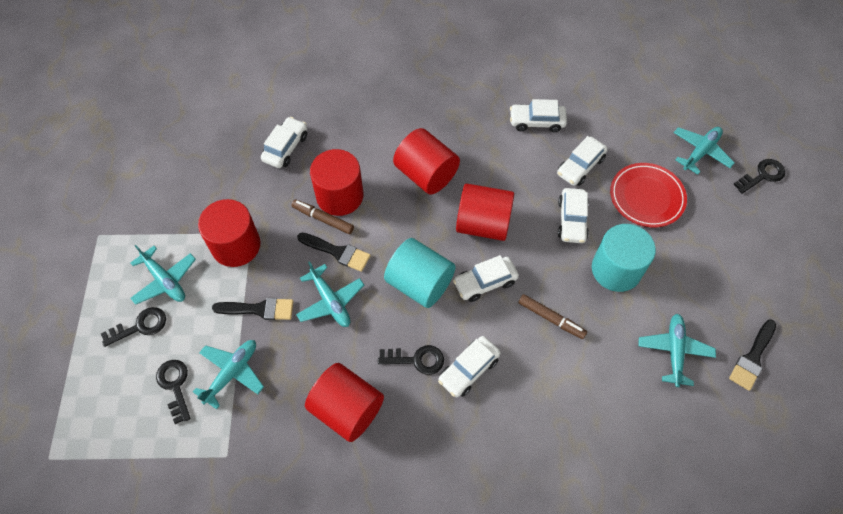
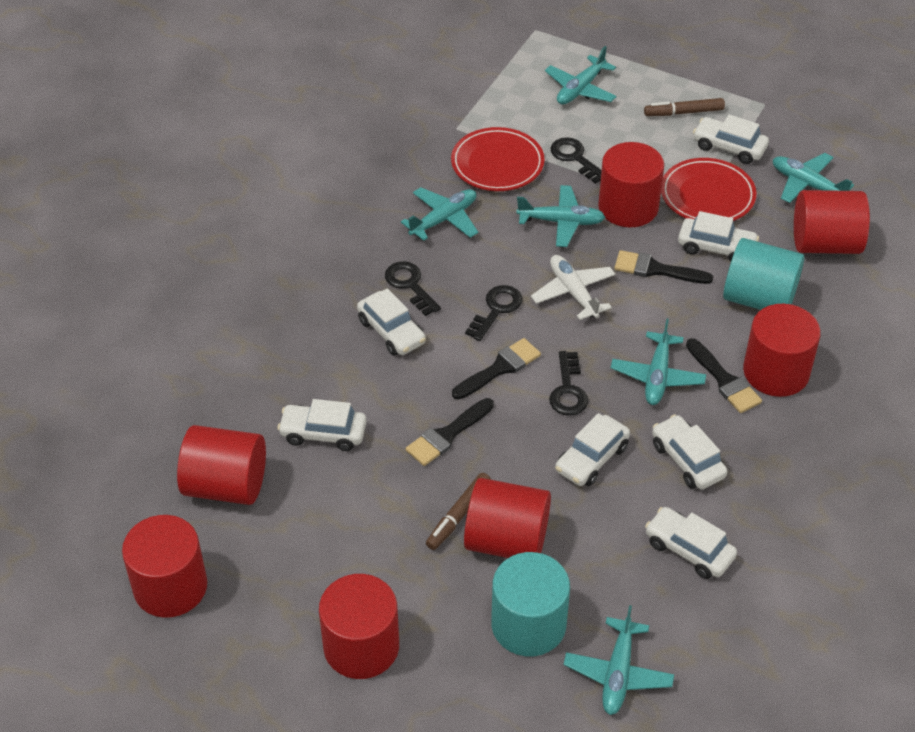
black brush: 3 -> 4
red cylinder: 5 -> 7
red plate: 1 -> 2
turquoise plane: 5 -> 6
white car: 6 -> 7
white plane: 0 -> 1

